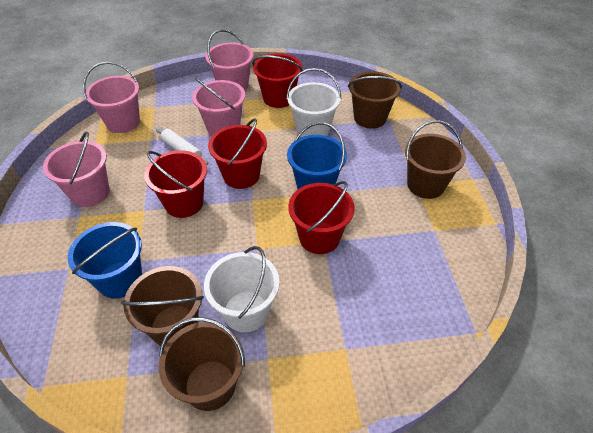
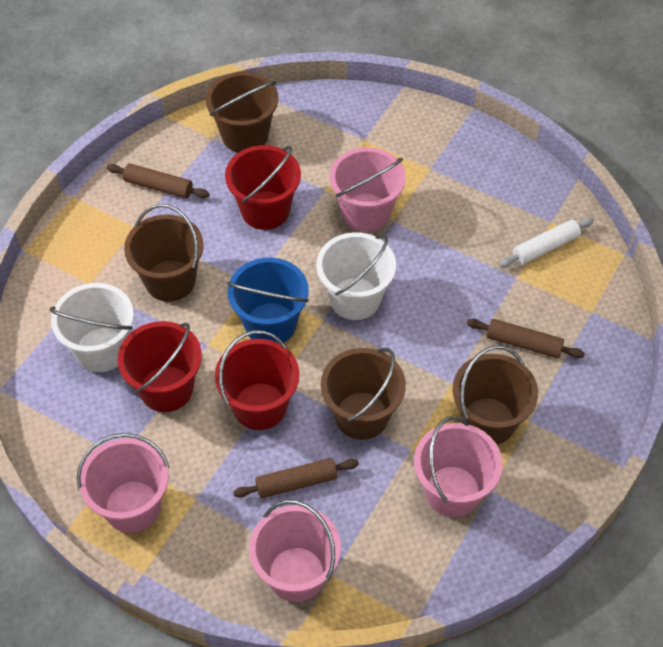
blue bucket: 2 -> 1
brown rolling pin: 0 -> 3
red bucket: 4 -> 3

